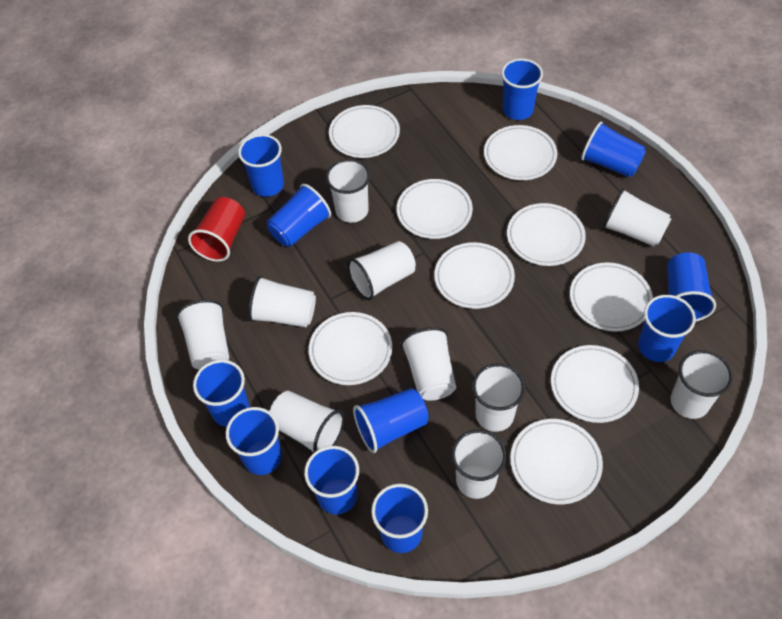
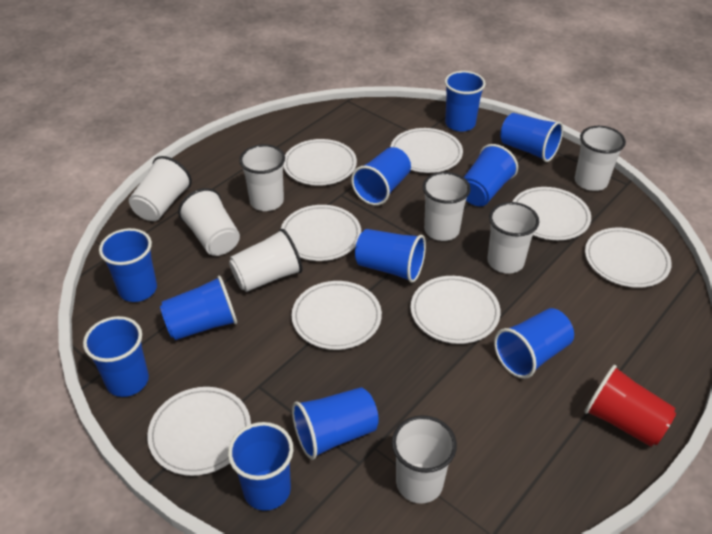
white cup: 10 -> 8
white plate: 9 -> 8

